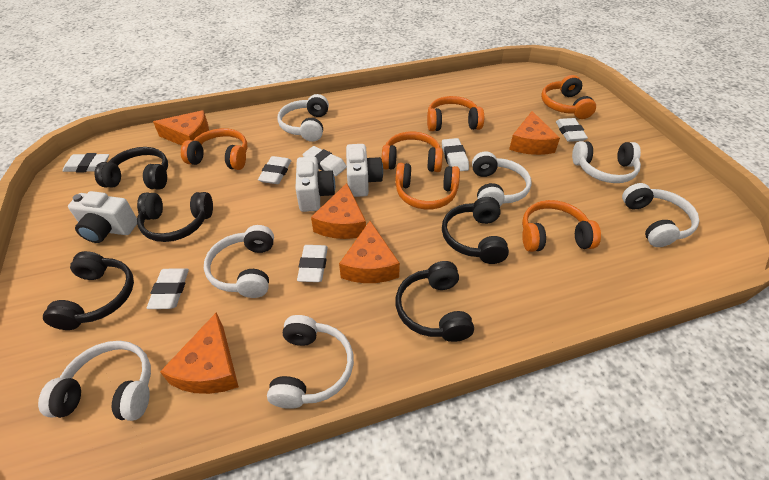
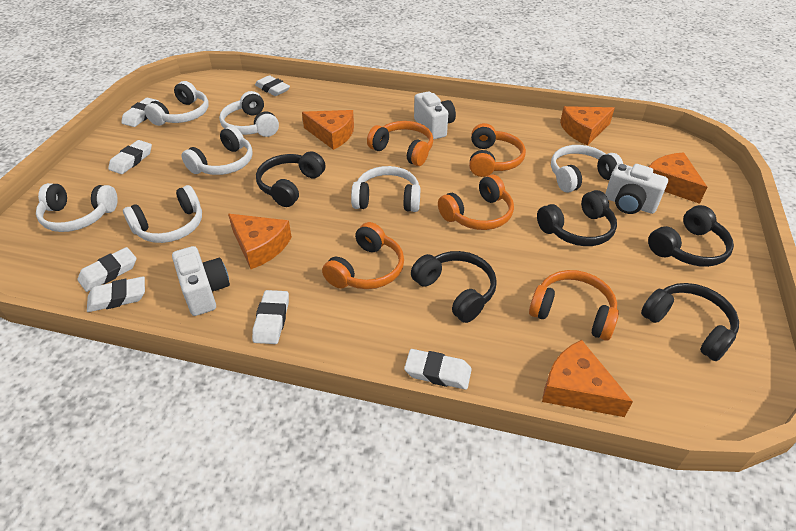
orange headphones: 6 -> 5

